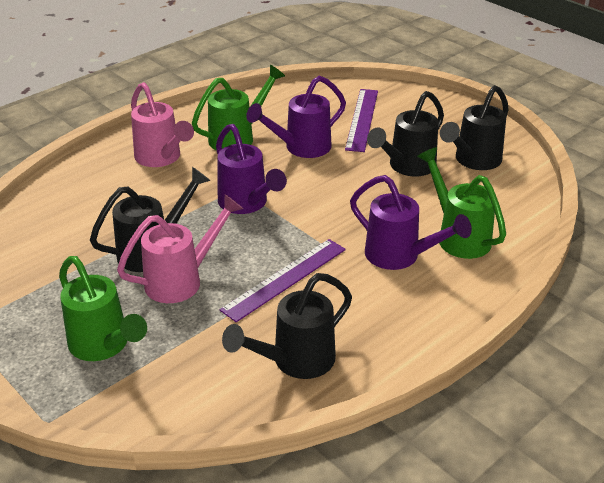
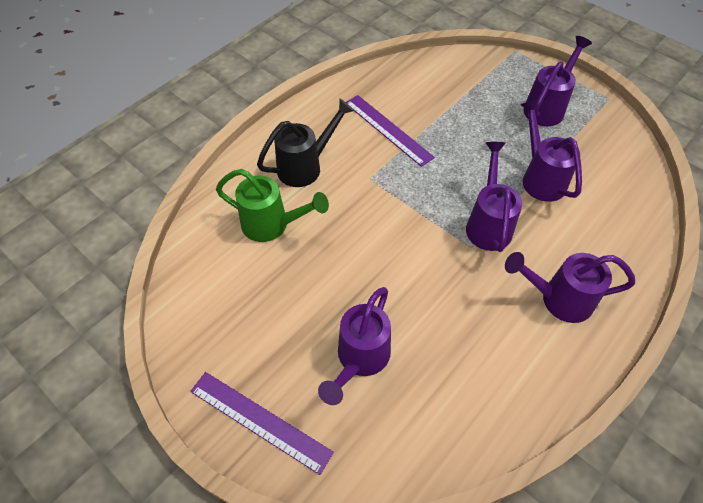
black watering can: 4 -> 1
green watering can: 3 -> 1
pink watering can: 2 -> 0
purple watering can: 3 -> 5

